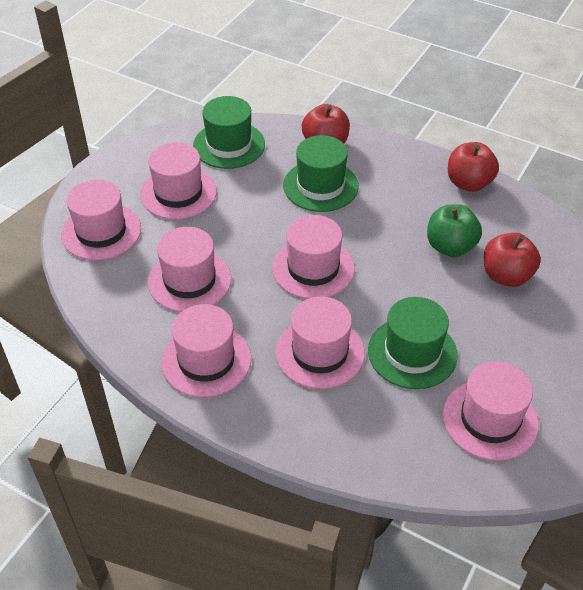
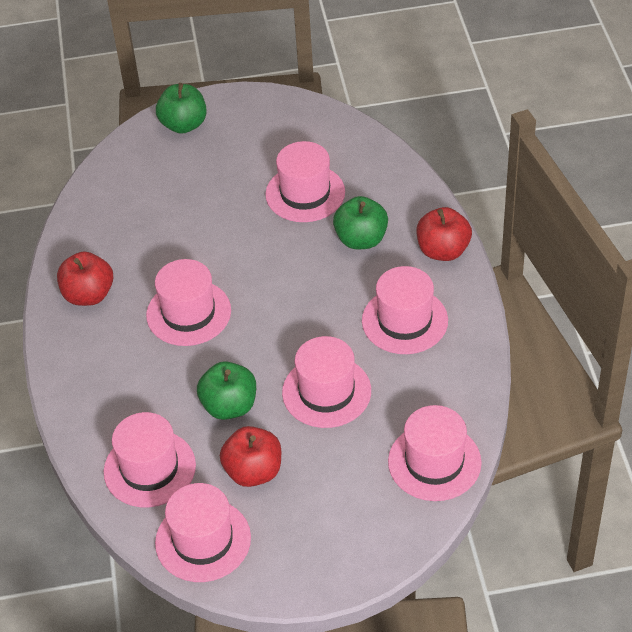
green apple: 1 -> 3
green hat: 3 -> 0

